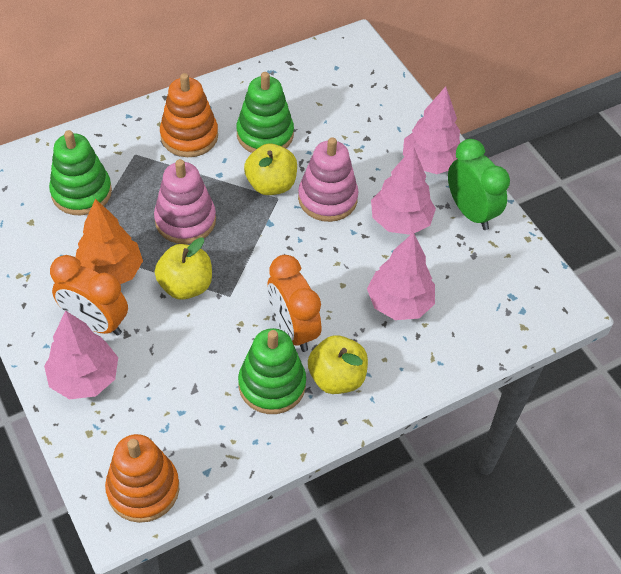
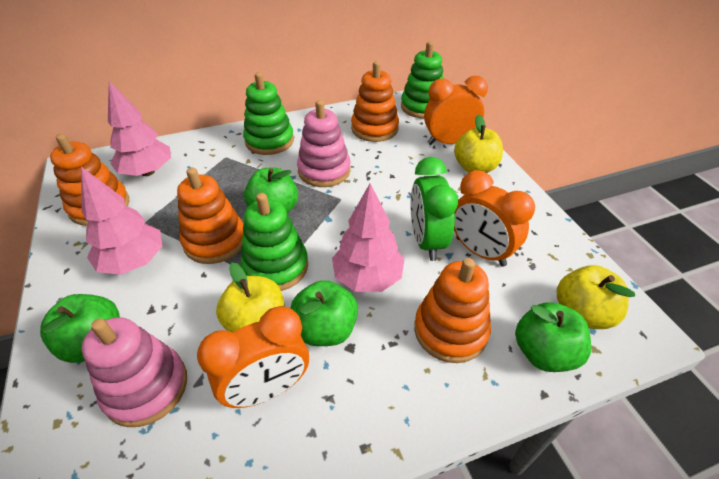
green apple: 0 -> 4
orange clock: 2 -> 3
orange stacking toy: 2 -> 4
orange tree: 1 -> 0
pink tree: 4 -> 3

